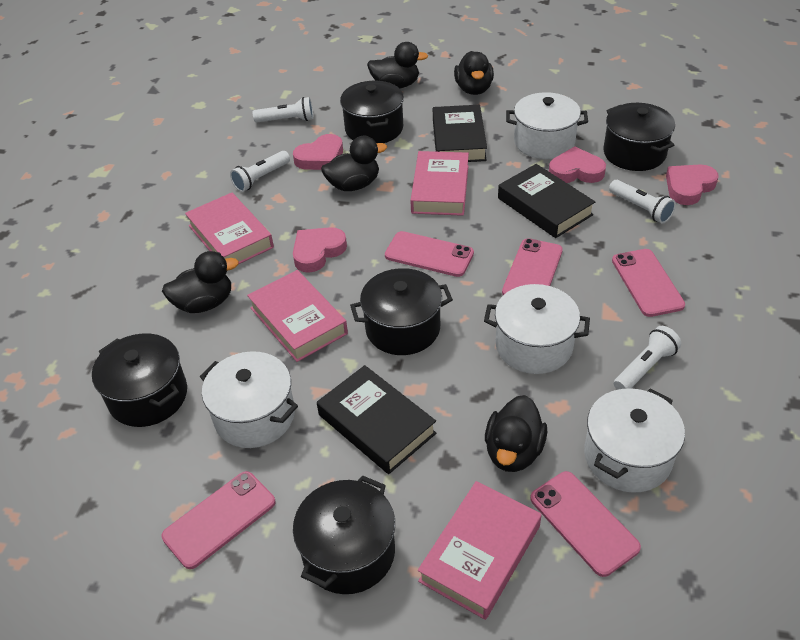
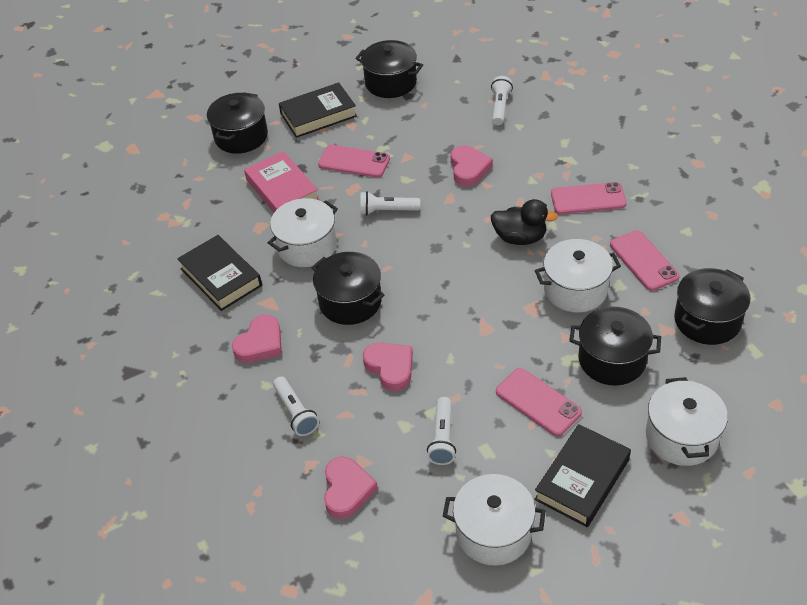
black duck: 5 -> 1
pink book: 4 -> 1
pink phone: 5 -> 4

